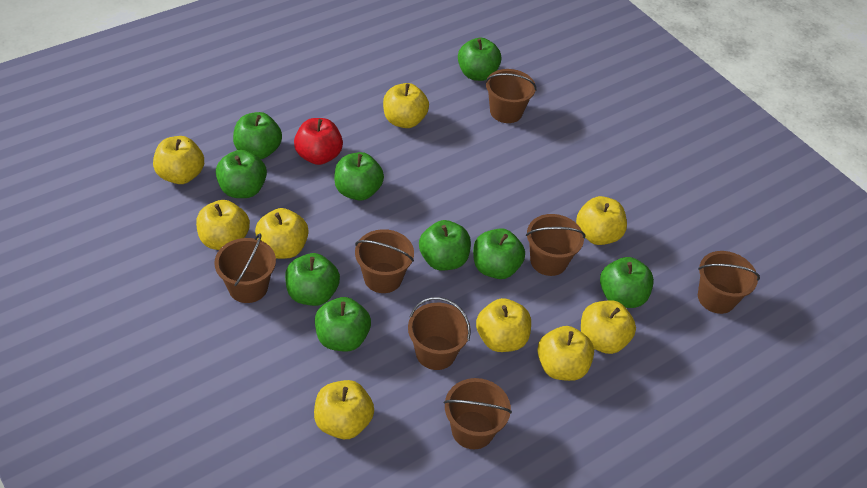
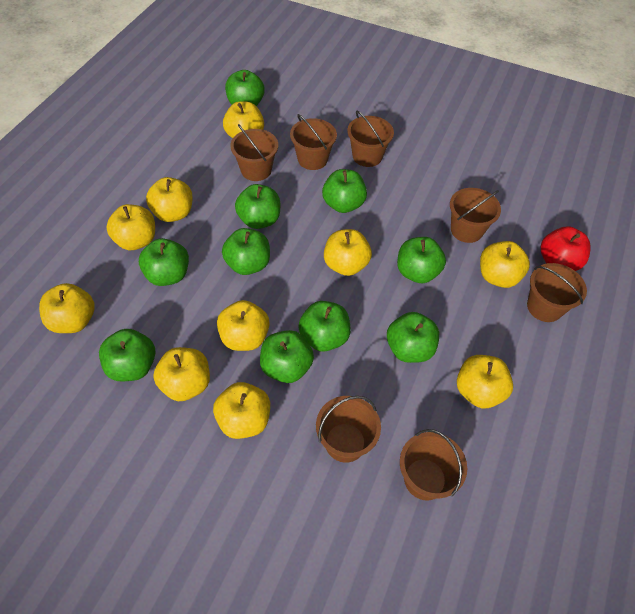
green apple: 9 -> 10
yellow apple: 9 -> 10

